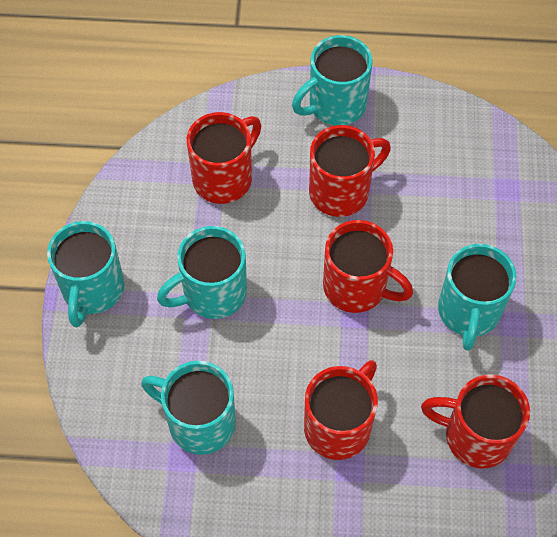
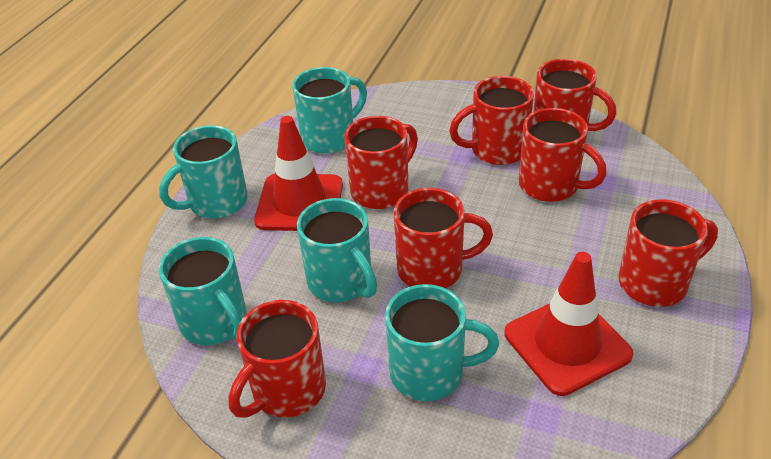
red mug: 5 -> 7
red traffic cone: 0 -> 2

